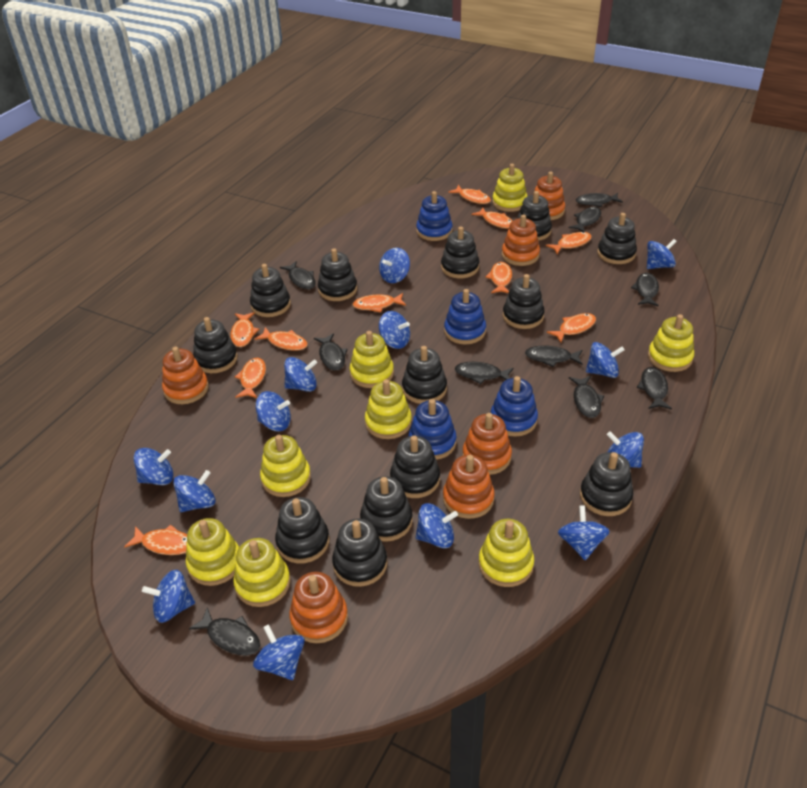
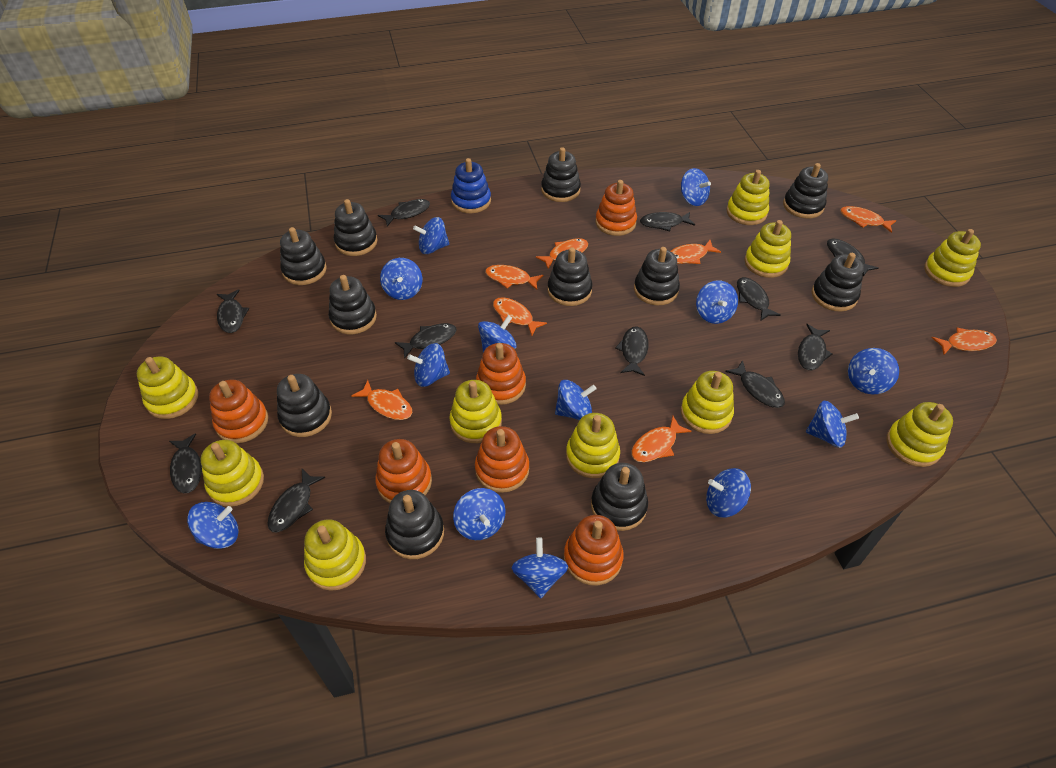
black fish: 10 -> 11
black stacking toy: 13 -> 11
blue stacking toy: 4 -> 1
orange fish: 10 -> 8
yellow stacking toy: 8 -> 10

